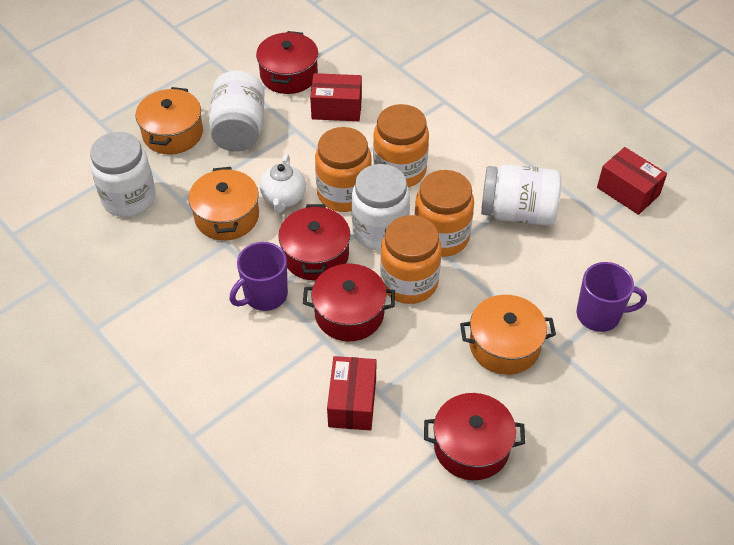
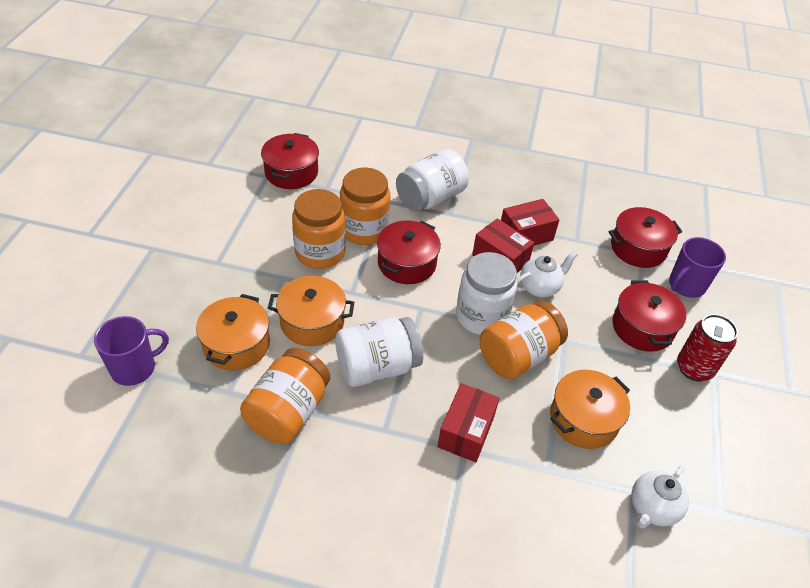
red can: 0 -> 1
white jar: 4 -> 3
white teapot: 1 -> 2

